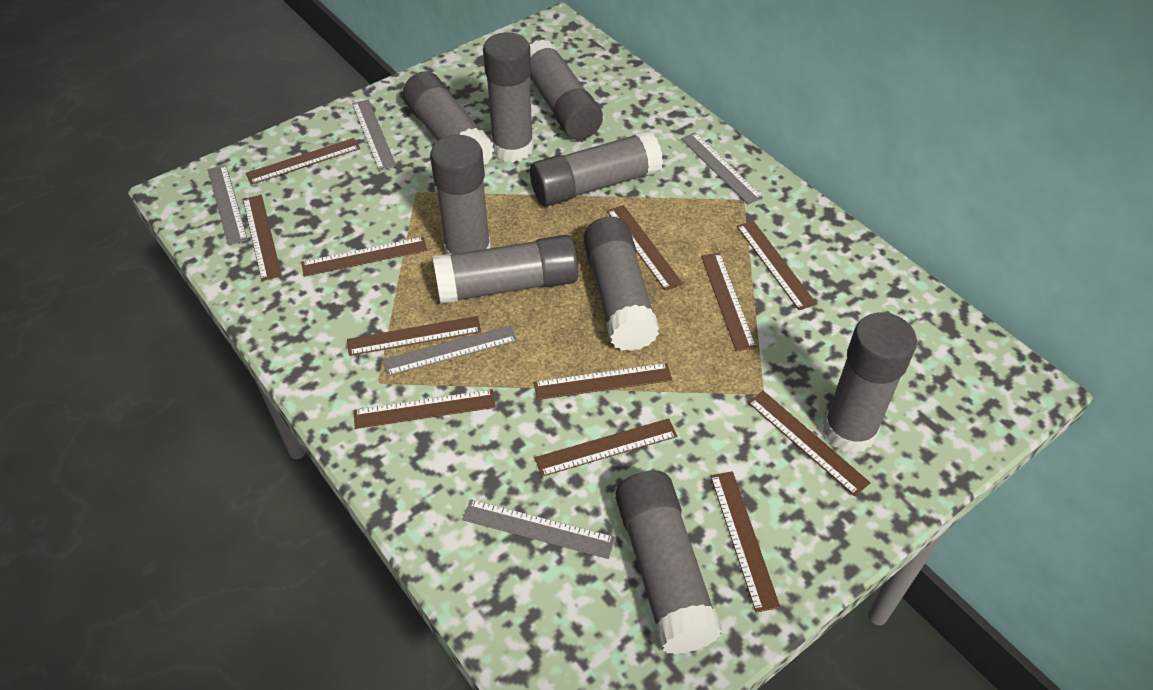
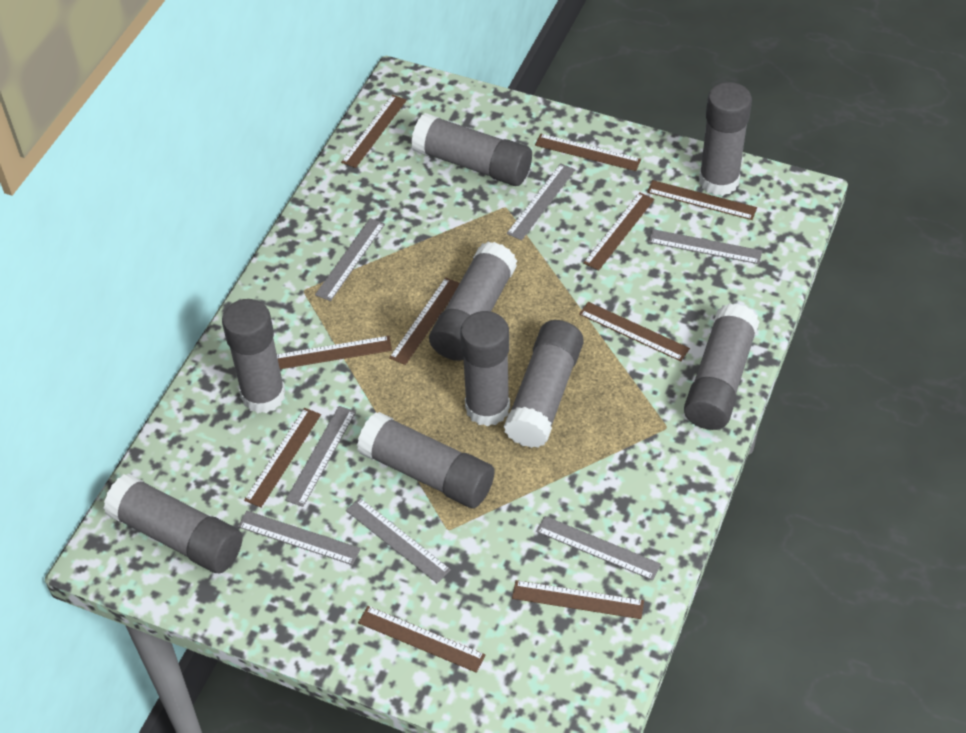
brown ruler: 12 -> 10
grey ruler: 5 -> 7

